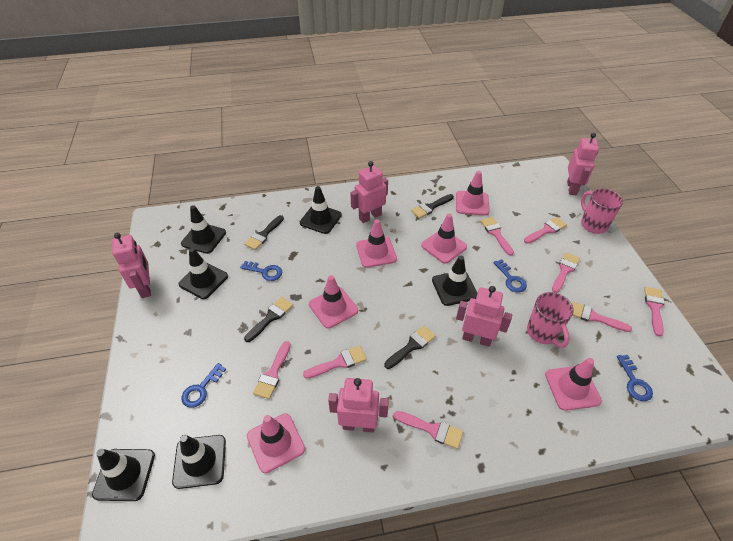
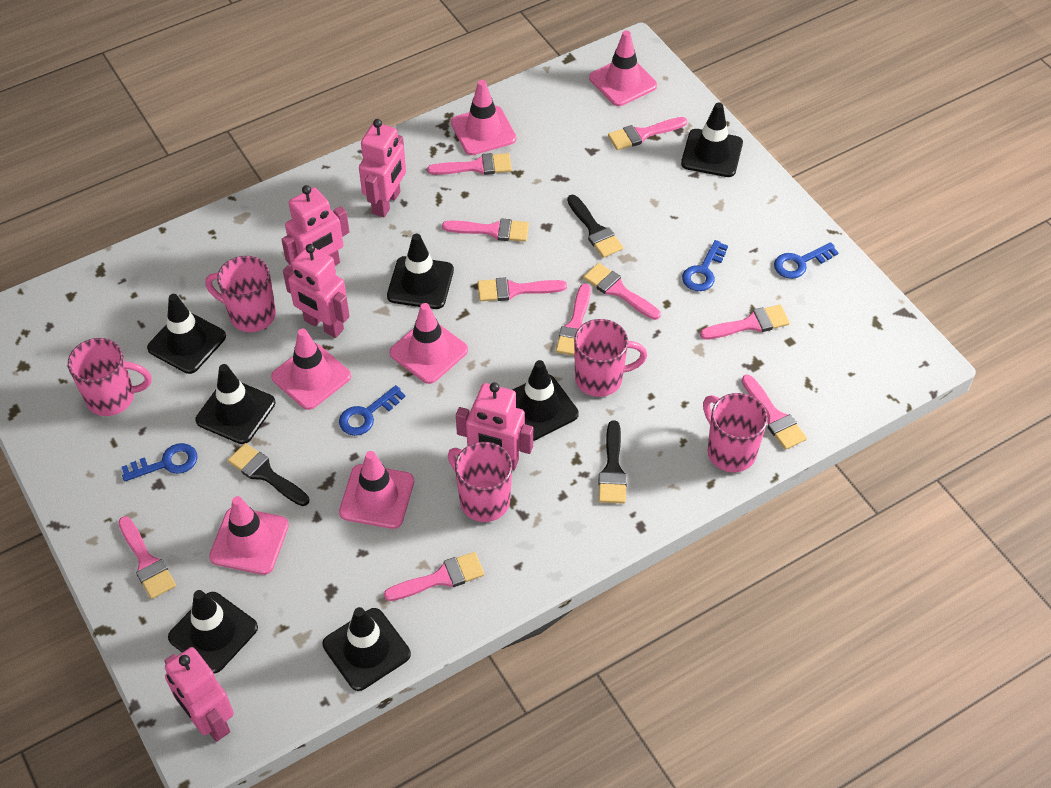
black brush: 4 -> 3
black traffic cone: 6 -> 7
pink brush: 8 -> 10
pink mug: 2 -> 5

